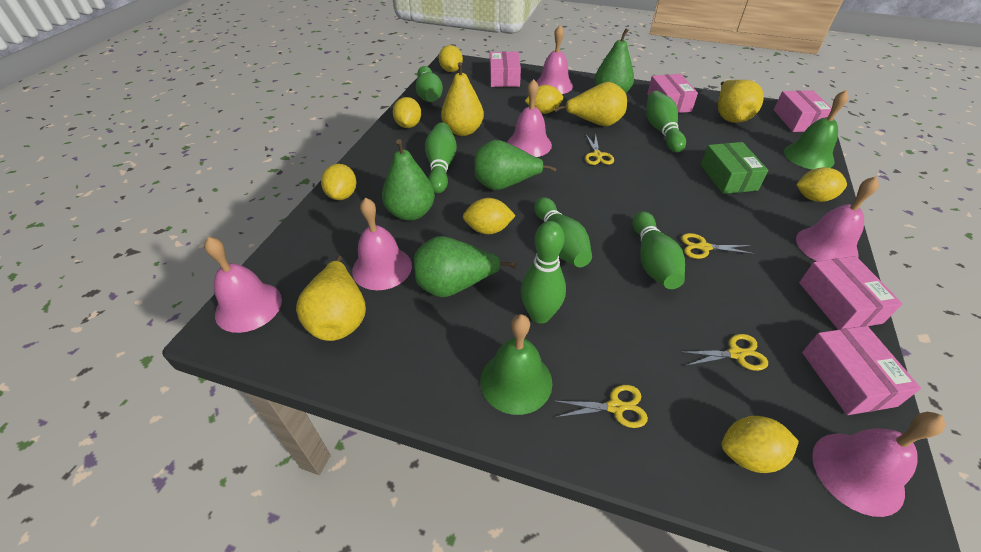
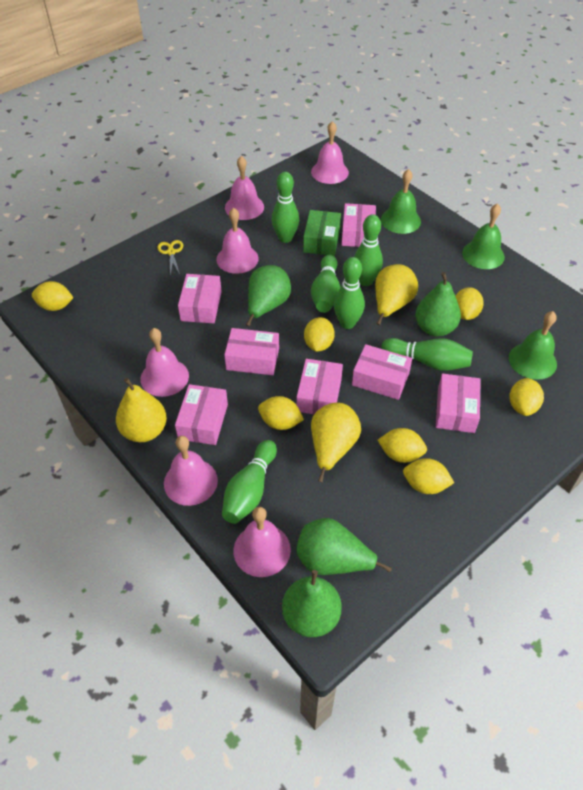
green bell: 2 -> 3
pink box: 5 -> 7
yellow pear: 4 -> 3
yellow scissors: 4 -> 1

